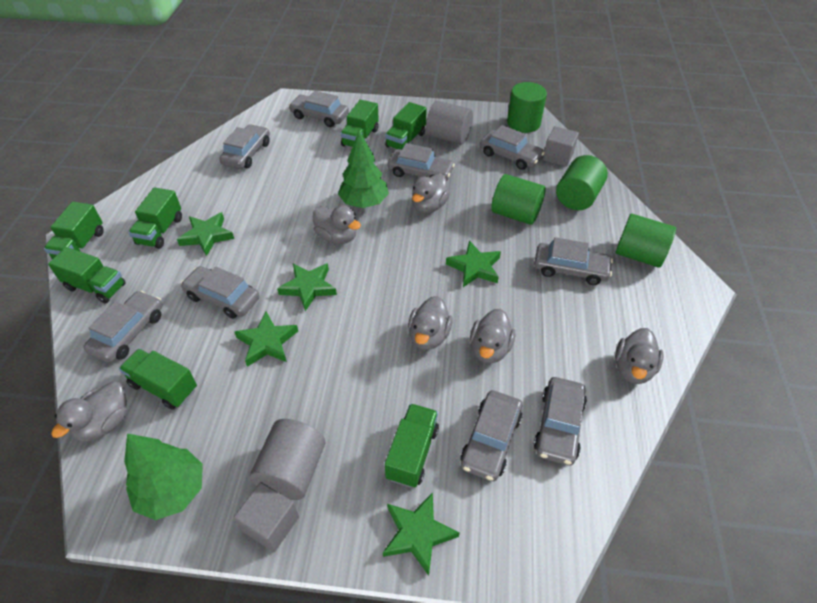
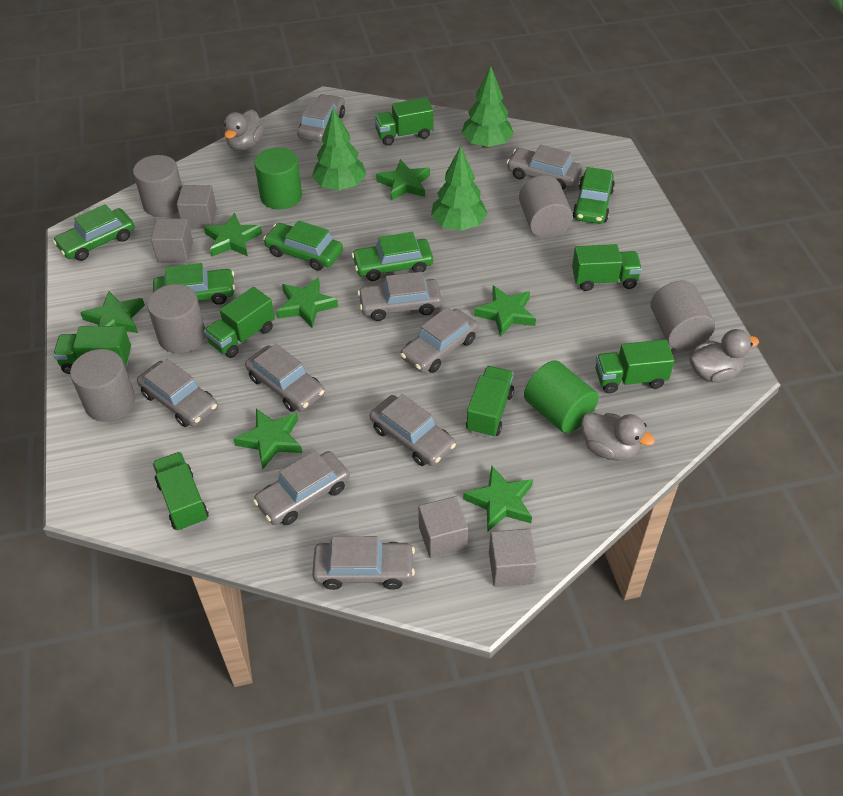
green car: 0 -> 5
green cylinder: 4 -> 2
green star: 5 -> 7
green tree: 2 -> 3
grey cube: 2 -> 4
grey cylinder: 2 -> 5
grey duck: 6 -> 3

